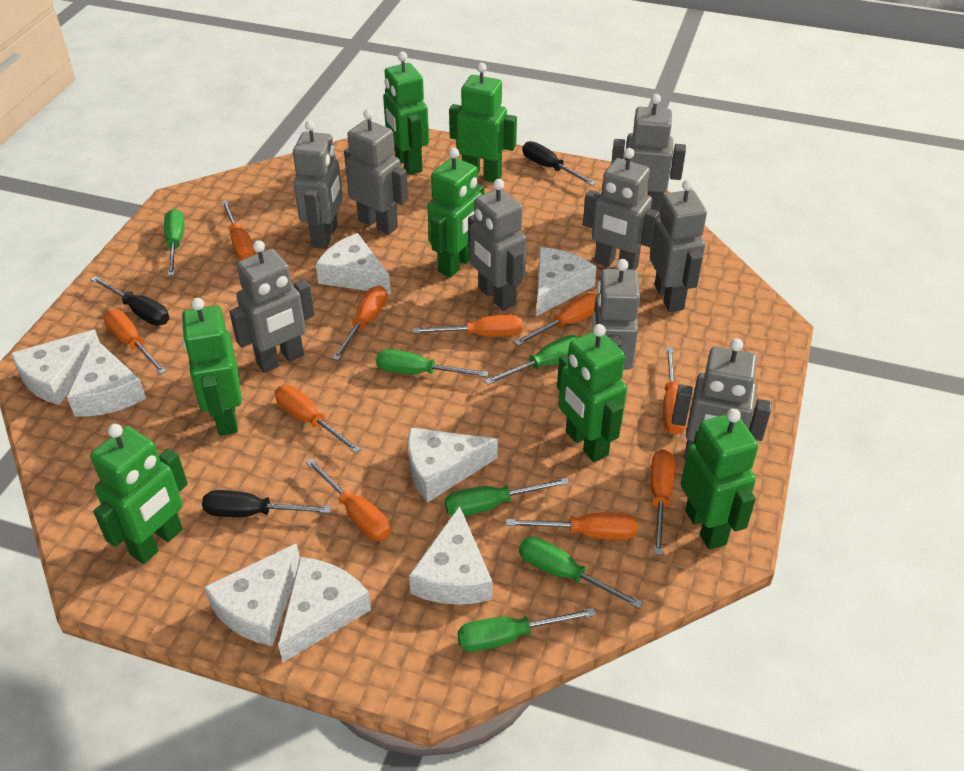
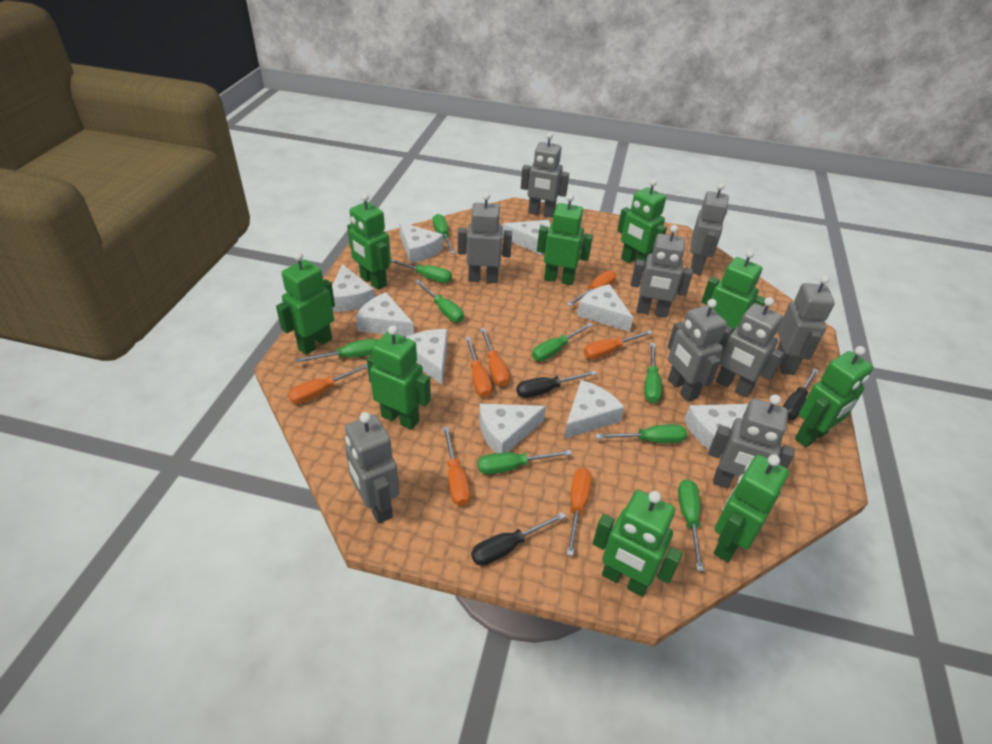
green robot: 7 -> 9
green screwdriver: 6 -> 9
orange screwdriver: 10 -> 7
white cheese: 8 -> 9

